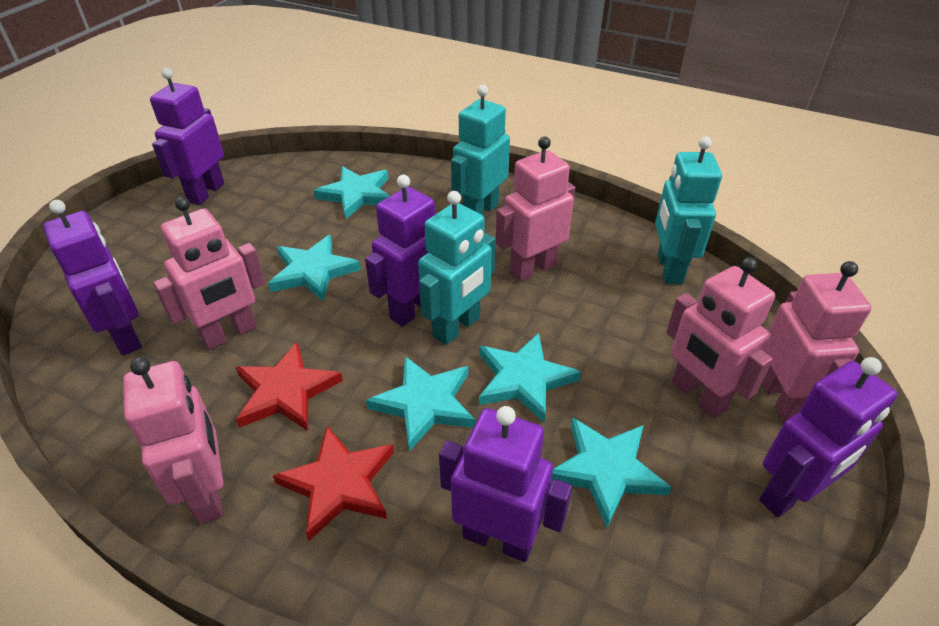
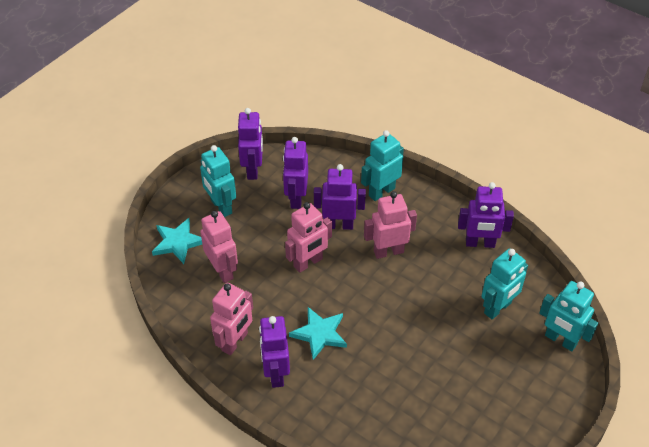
pink robot: 5 -> 4
red star: 2 -> 0
turquoise robot: 3 -> 4
turquoise star: 5 -> 2

